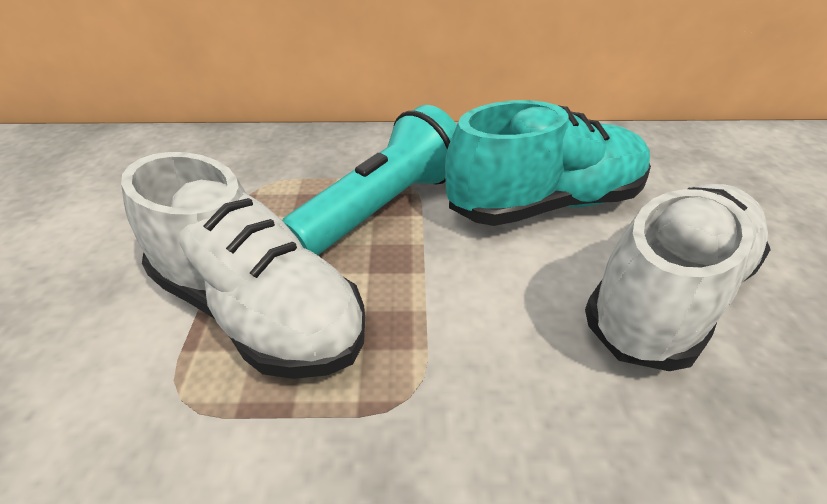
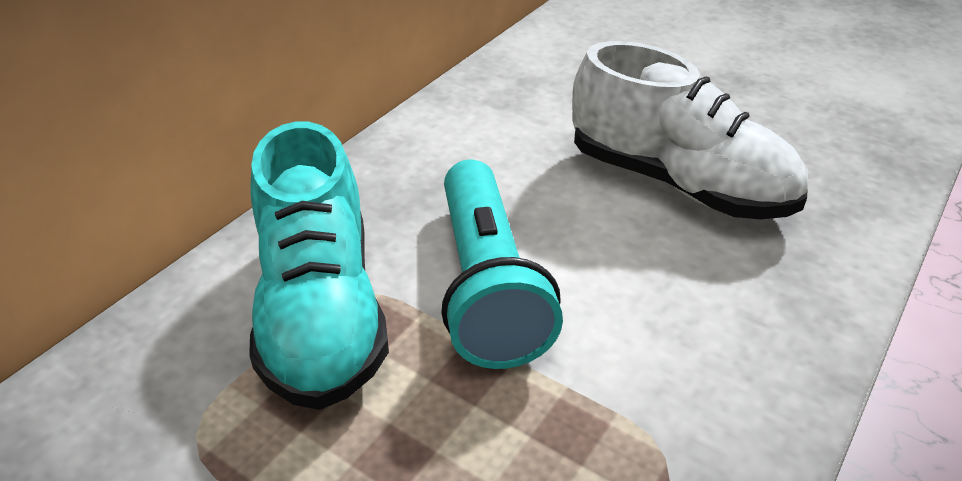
white shoe: 2 -> 1

